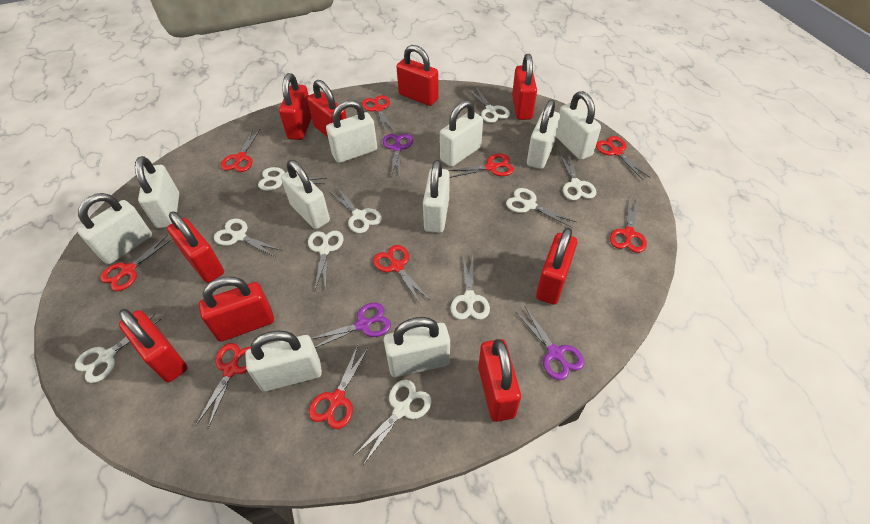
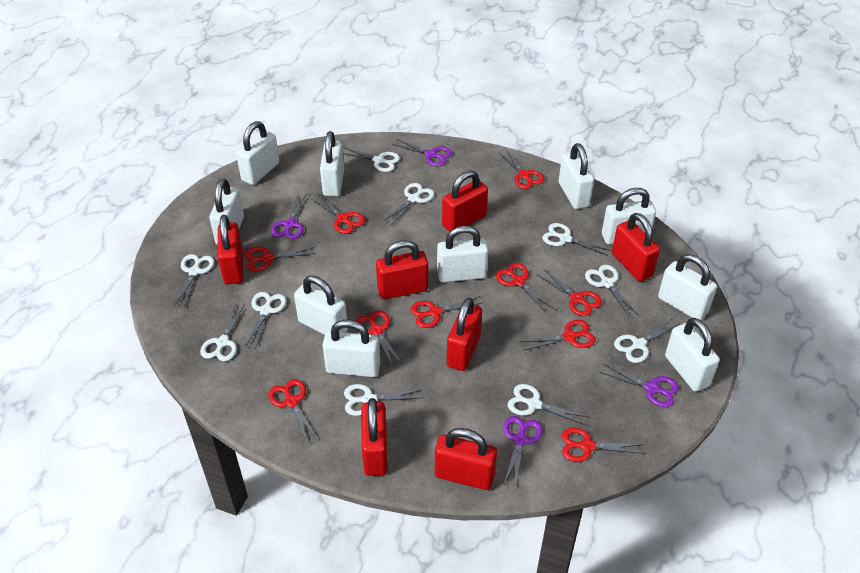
purple scissors: 3 -> 4
red padlock: 9 -> 7
red scissors: 9 -> 10

